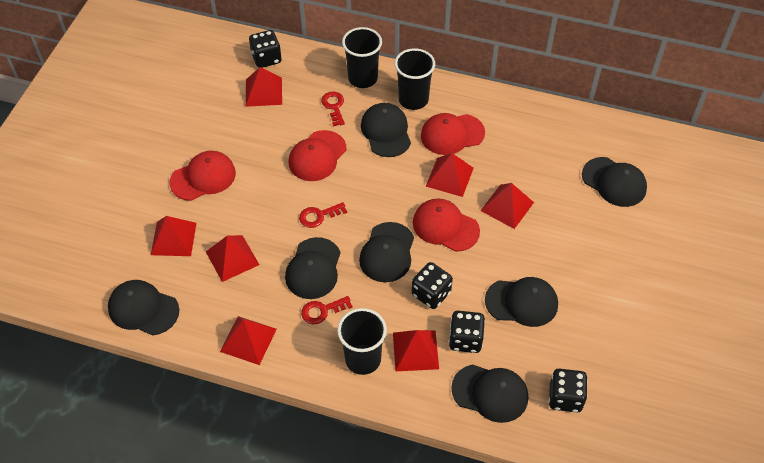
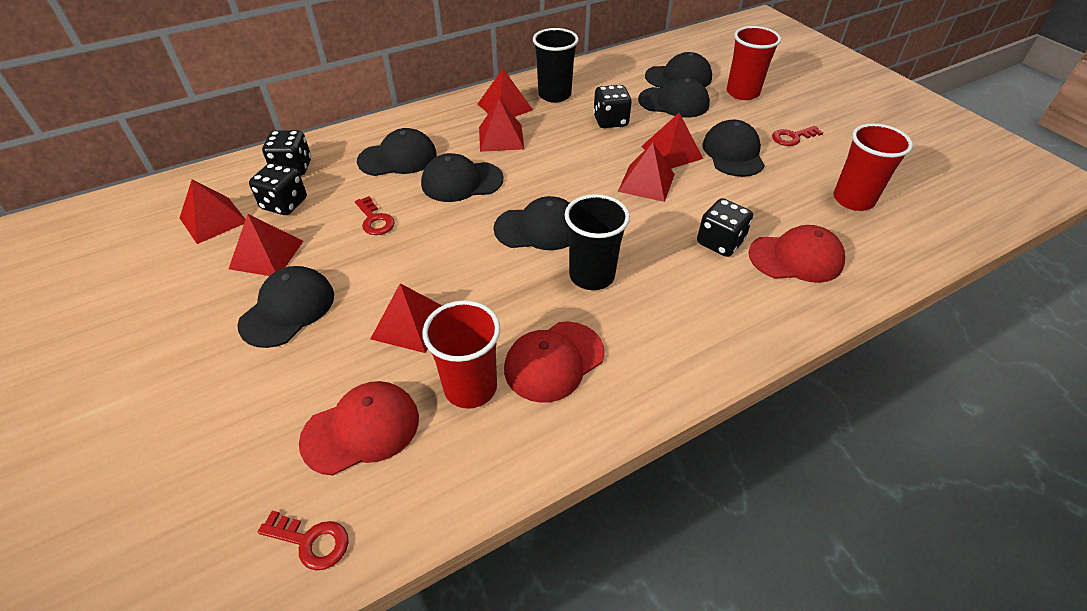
black cup: 3 -> 2
red cap: 4 -> 3
red cup: 0 -> 3

